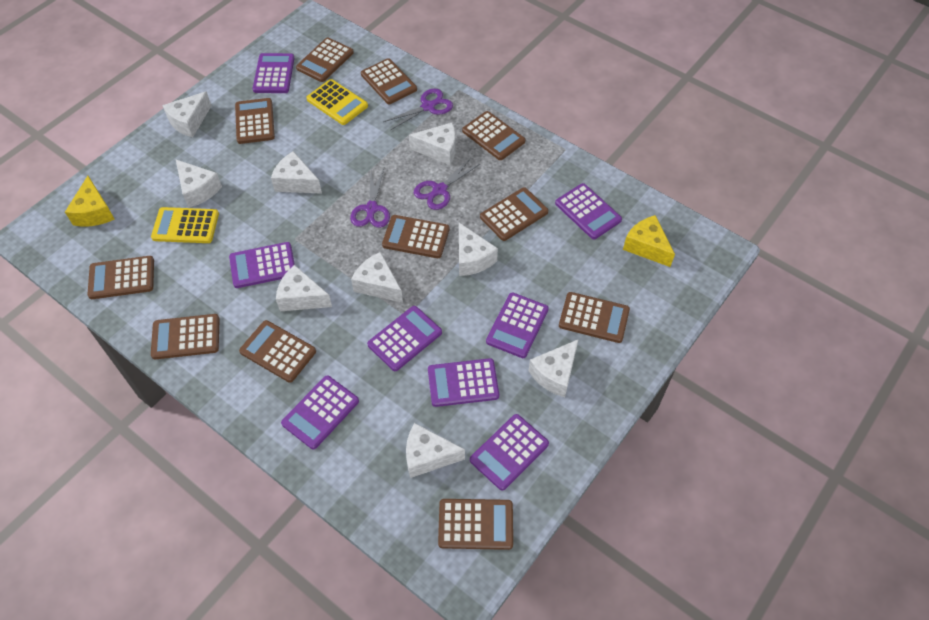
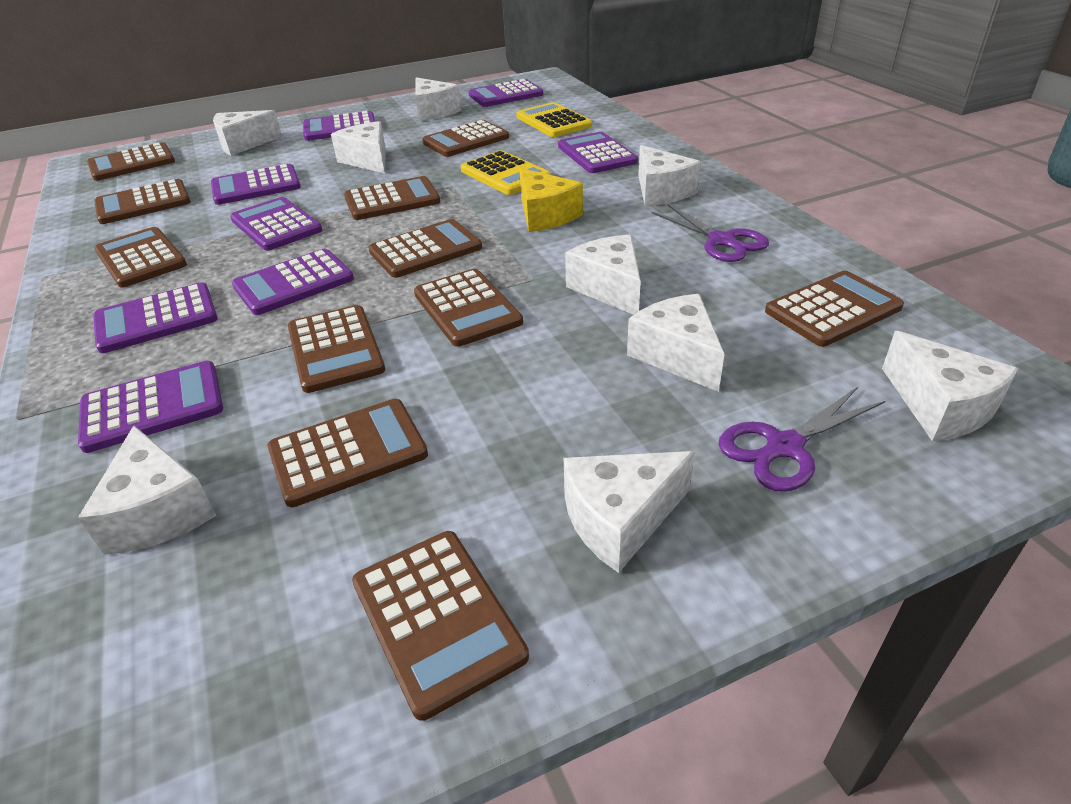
purple scissors: 3 -> 2
yellow cheese: 2 -> 1

